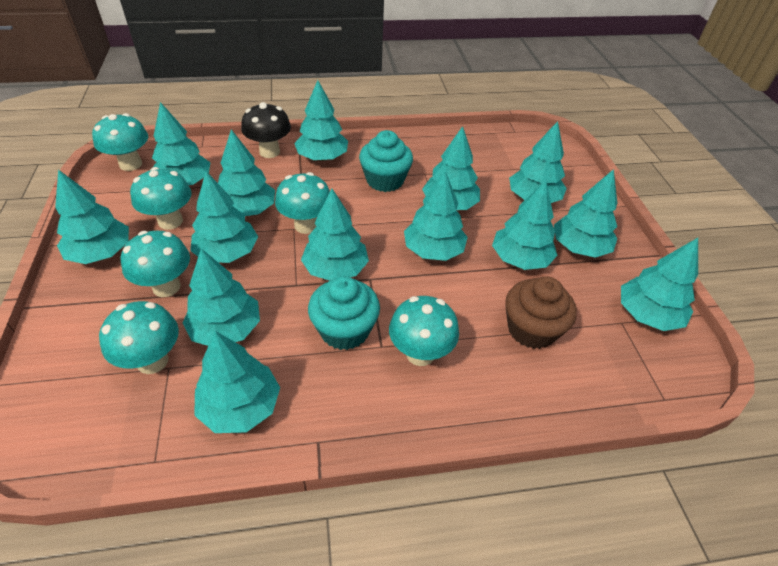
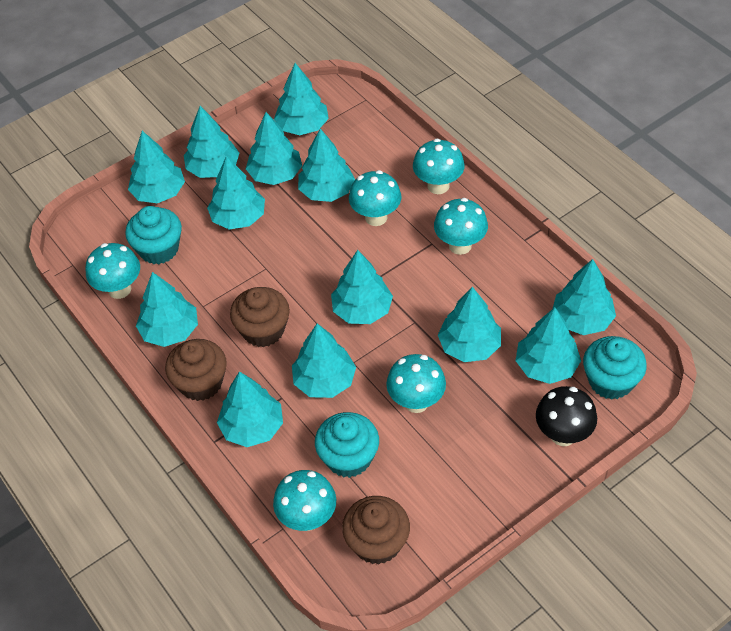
brown cupcake: 1 -> 3
turquoise cupcake: 2 -> 3
turquoise tree: 14 -> 13

